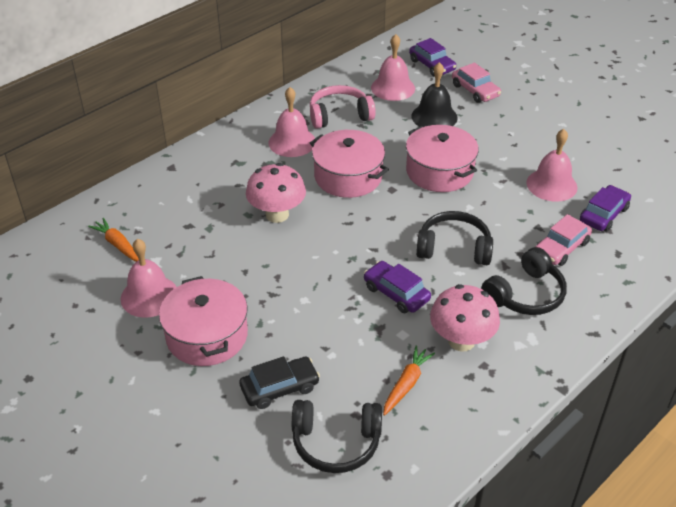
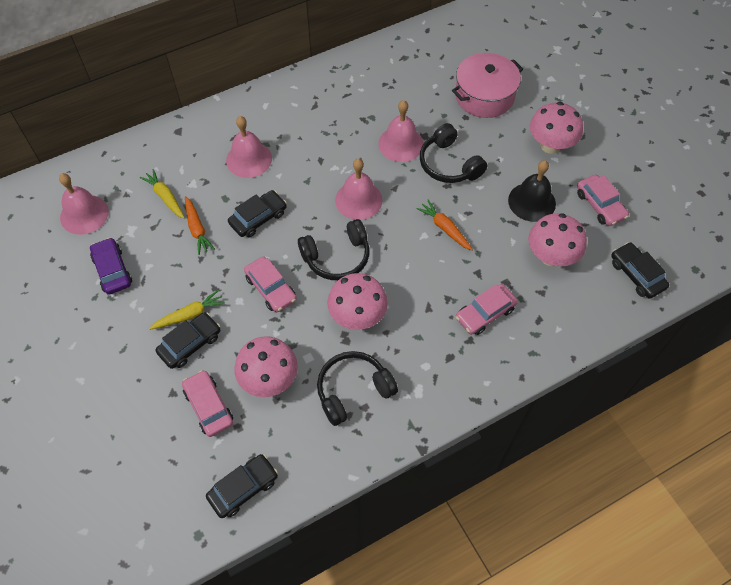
black car: 1 -> 4
pink car: 2 -> 4
pink headphones: 1 -> 0
pink mushroom: 2 -> 4
pink pot: 3 -> 1
purple car: 3 -> 1
yellow carrot: 0 -> 2

